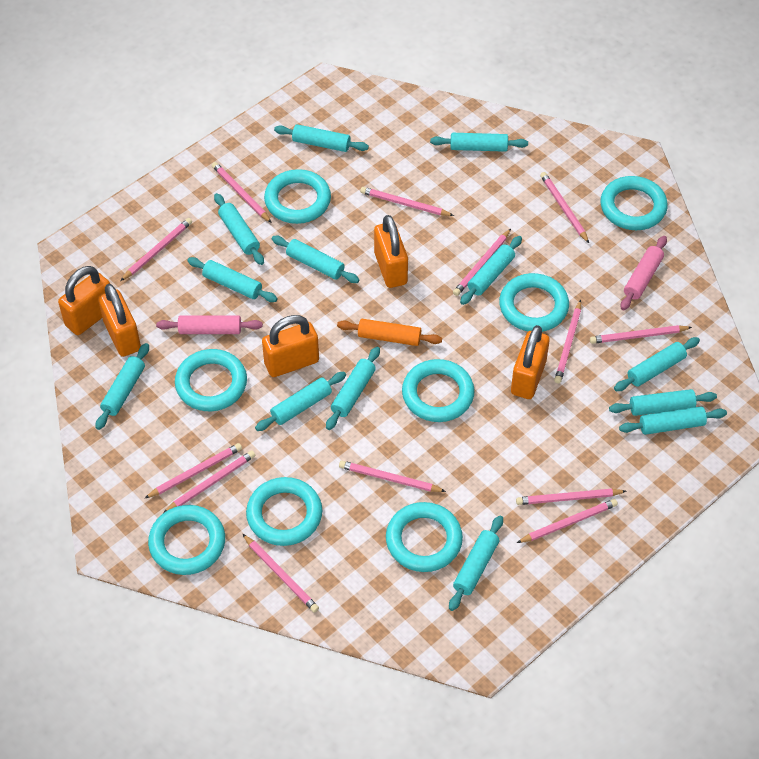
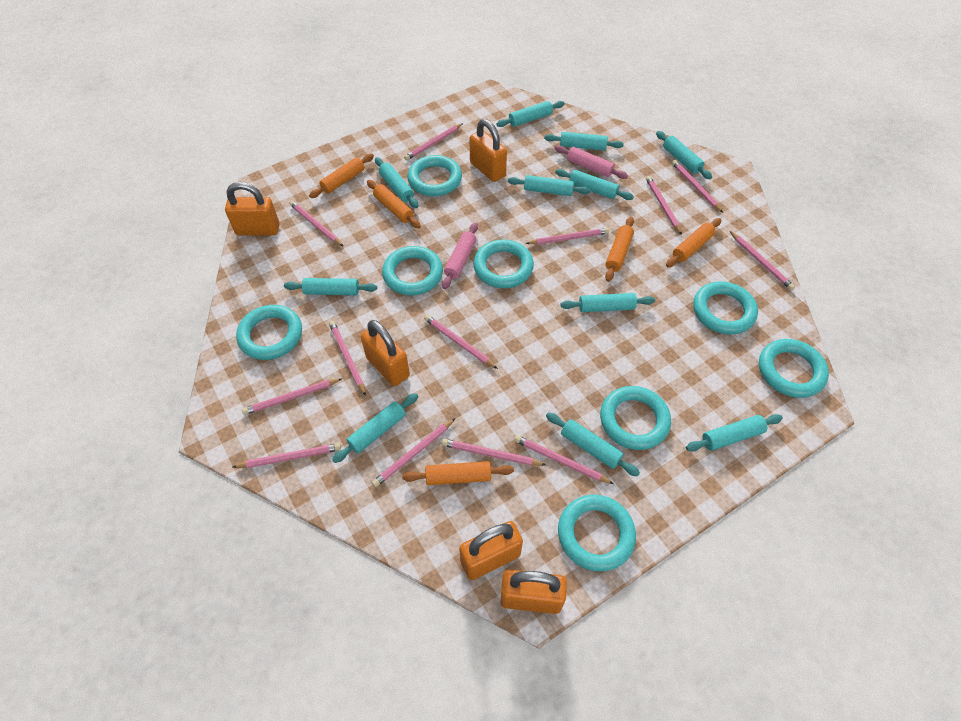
orange rolling pin: 1 -> 5
turquoise rolling pin: 13 -> 11

